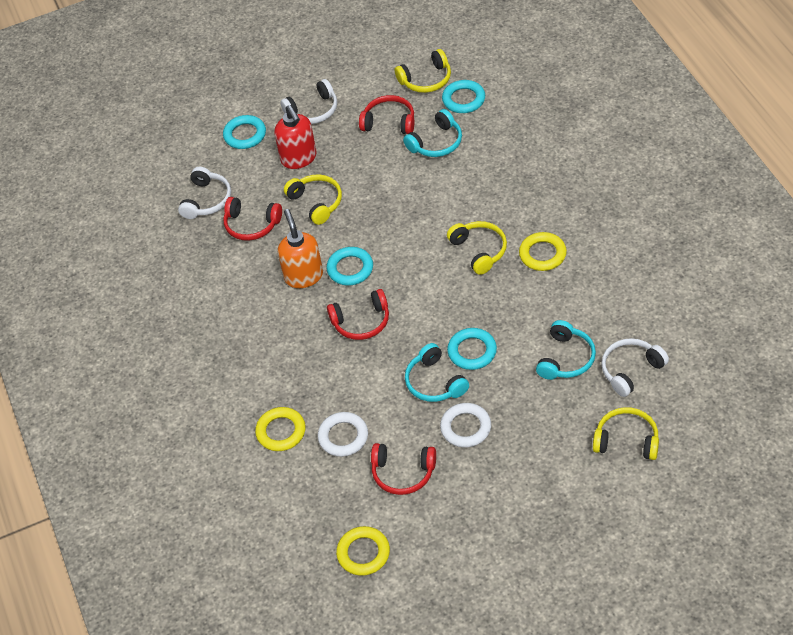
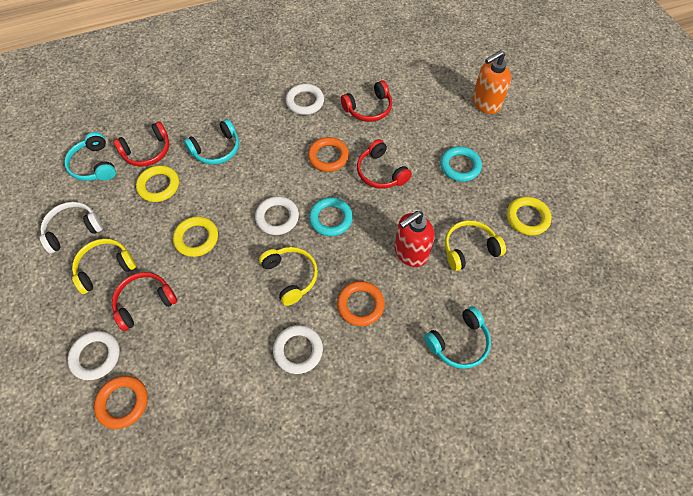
orange ring: 0 -> 3
turquoise ring: 4 -> 2
white headphones: 3 -> 1
white ring: 2 -> 4
yellow headphones: 4 -> 3

